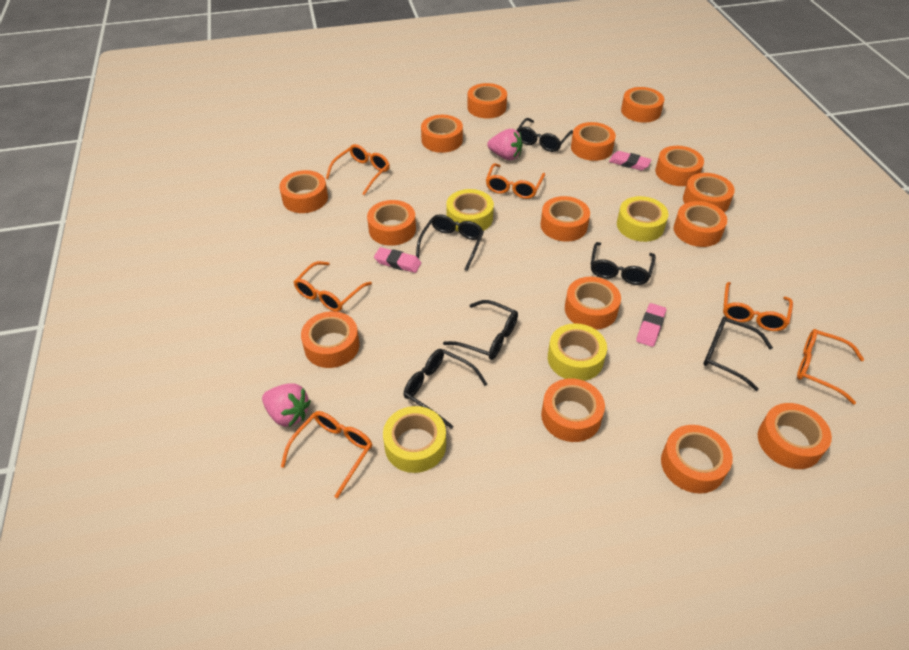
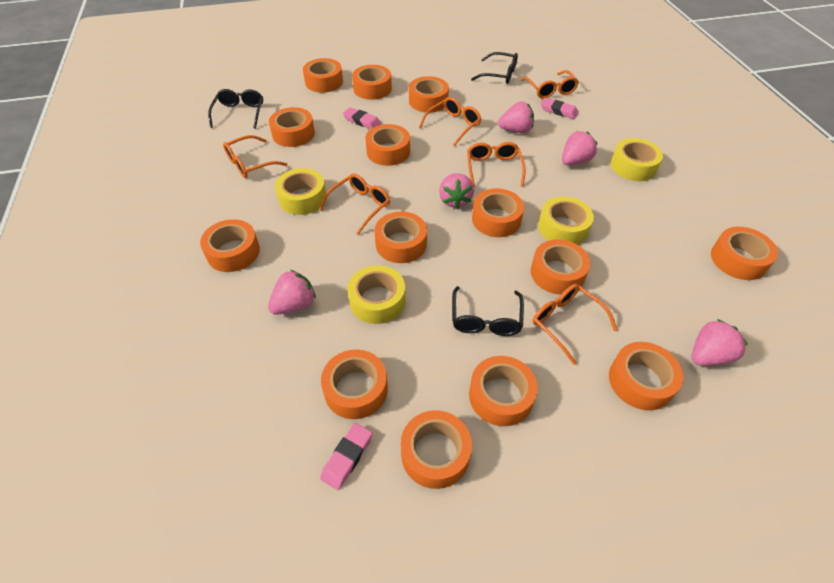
black glasses: 6 -> 3
orange tape: 15 -> 14
pink strawberry: 2 -> 5

